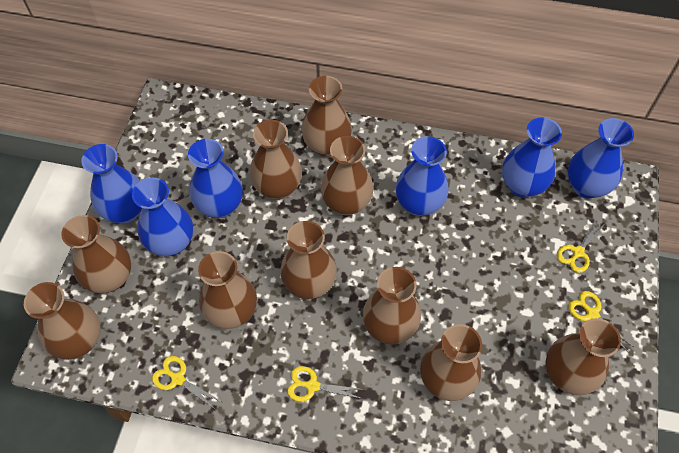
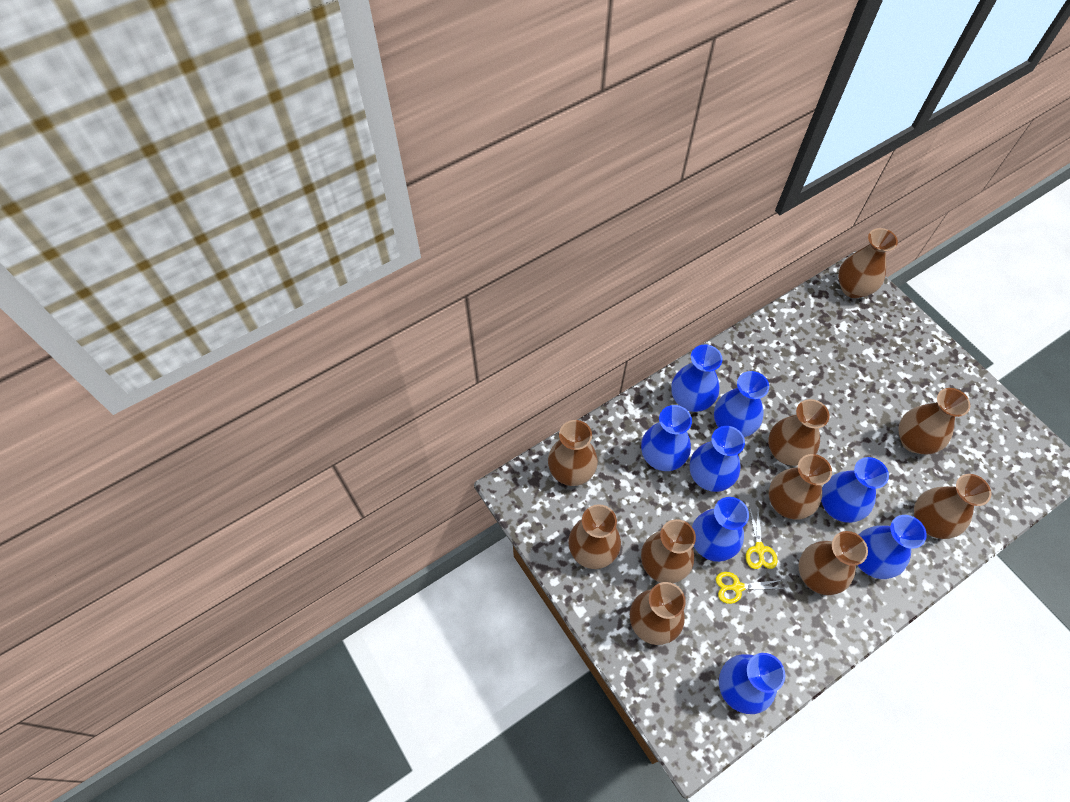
blue vase: 6 -> 8
yellow scissors: 4 -> 2

